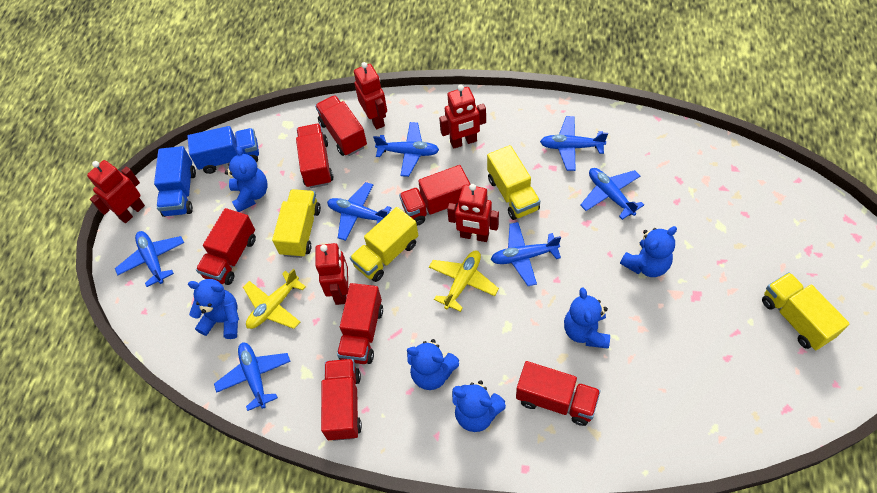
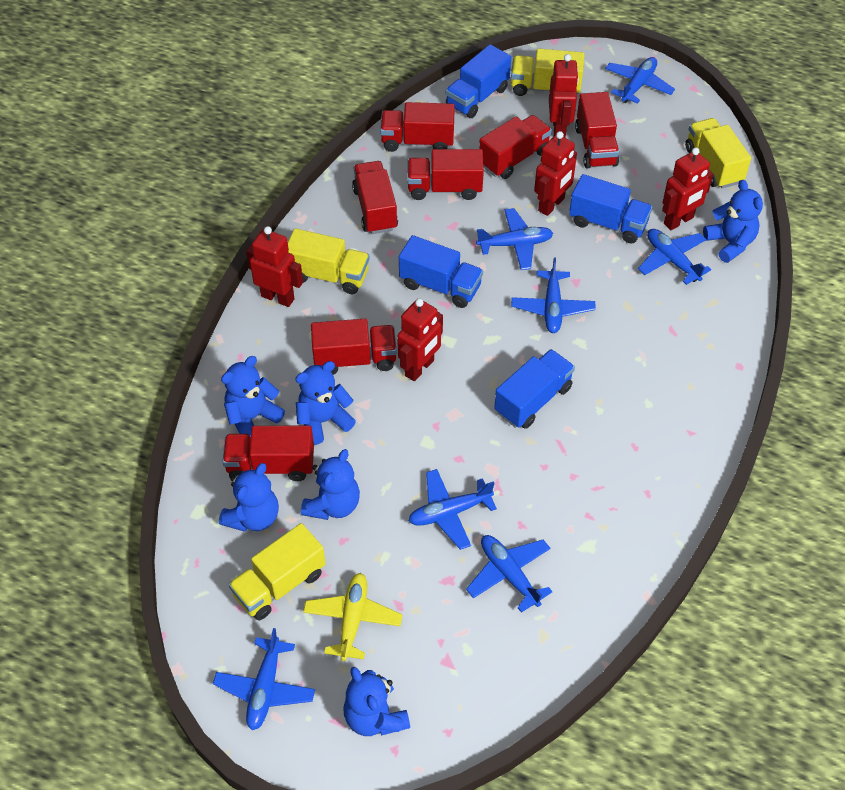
blue truck: 2 -> 4
yellow plane: 2 -> 1

